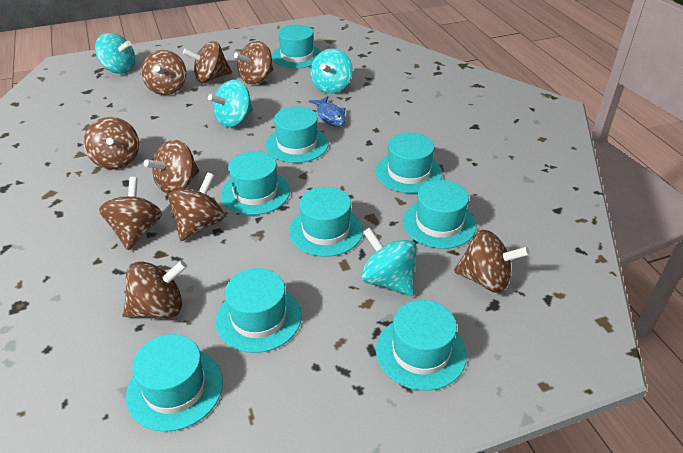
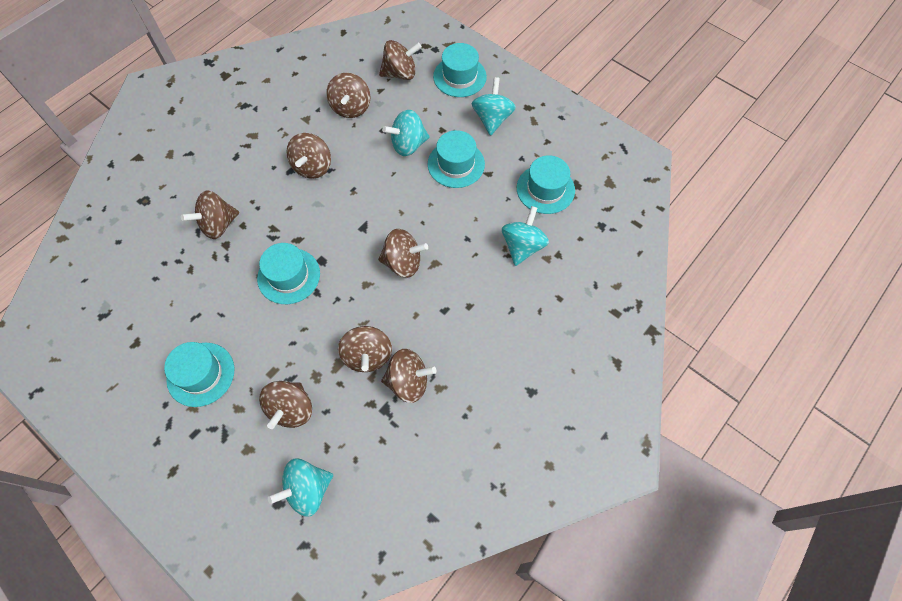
blue fish: 1 -> 0
brown spinning top: 9 -> 8
turquoise hat: 9 -> 5

